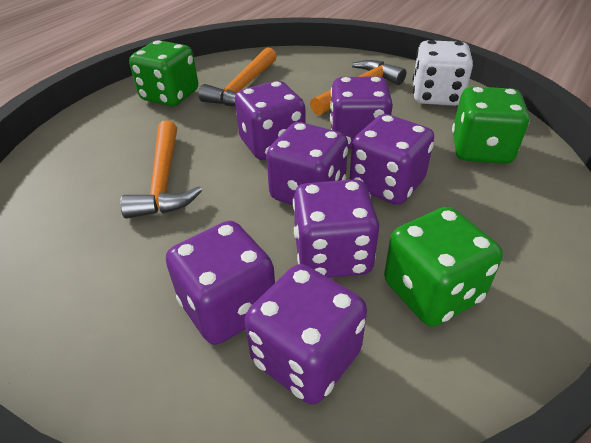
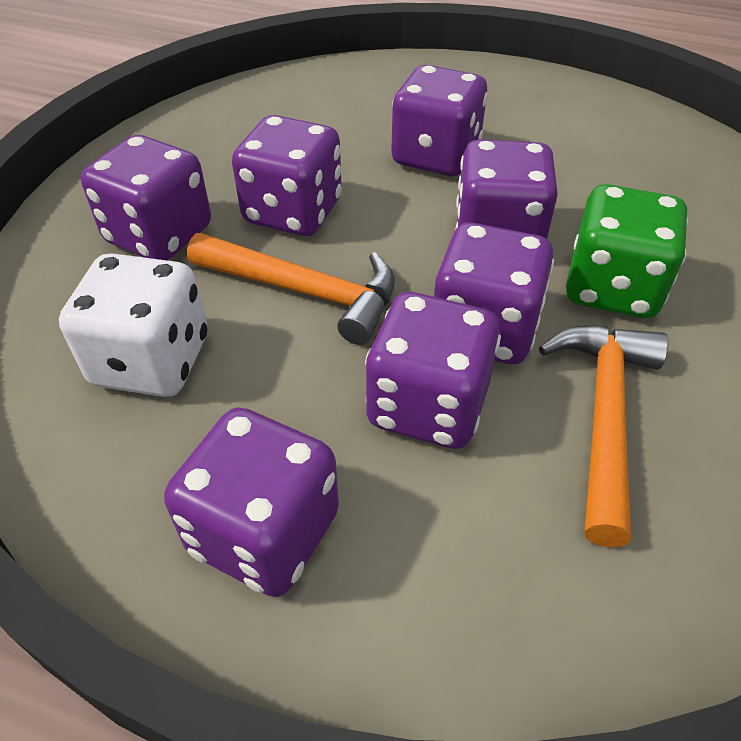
green dice: 3 -> 1
orange hammer: 3 -> 2

